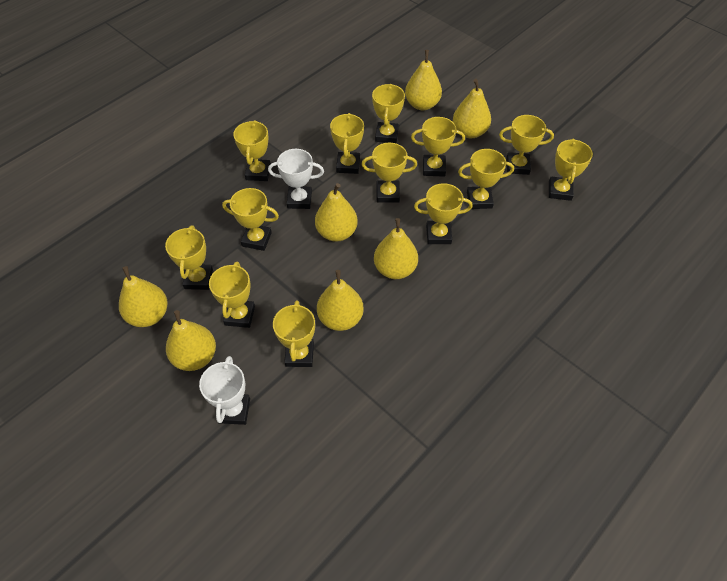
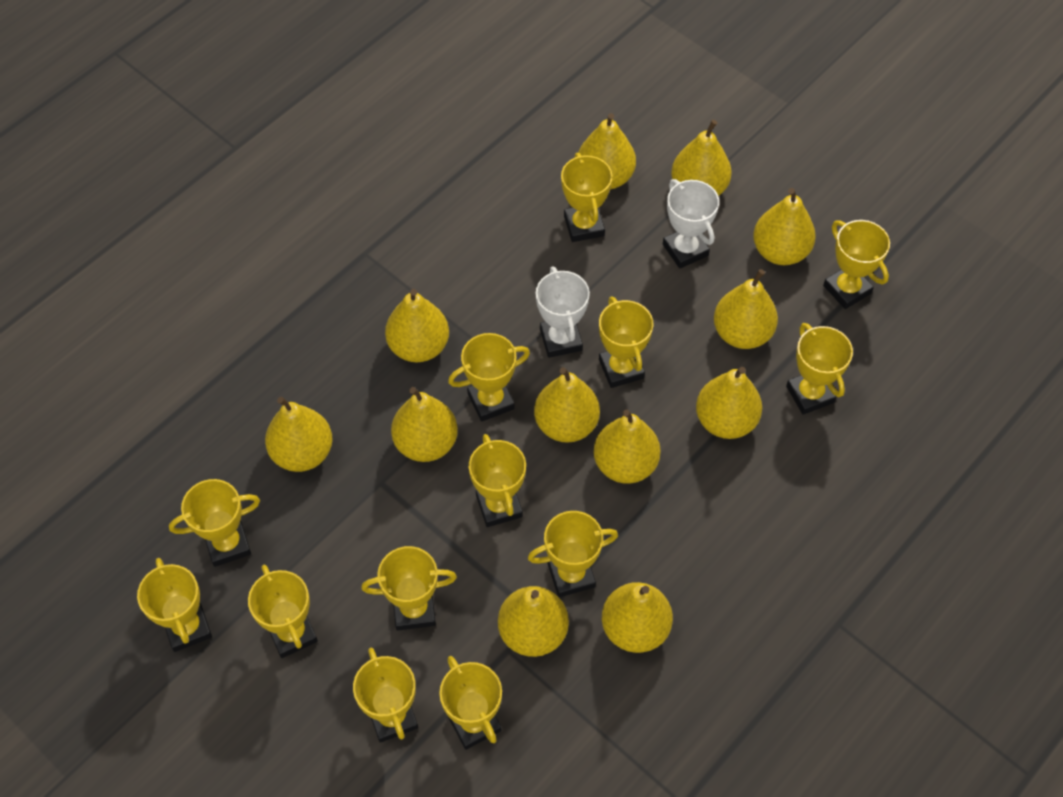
yellow pear: 7 -> 12

